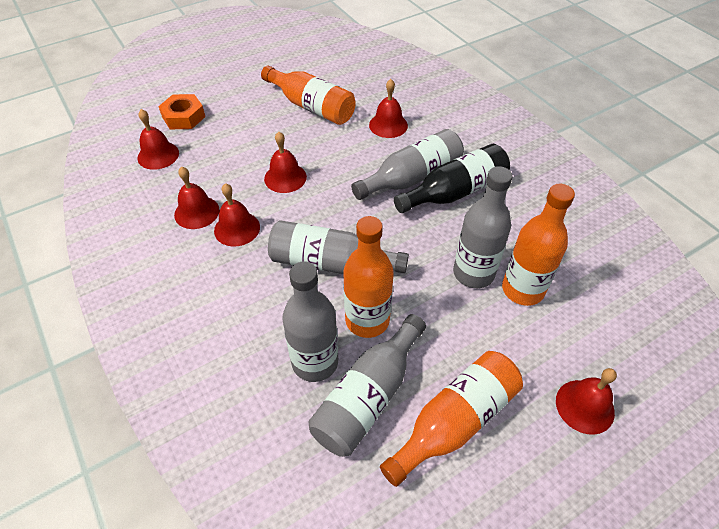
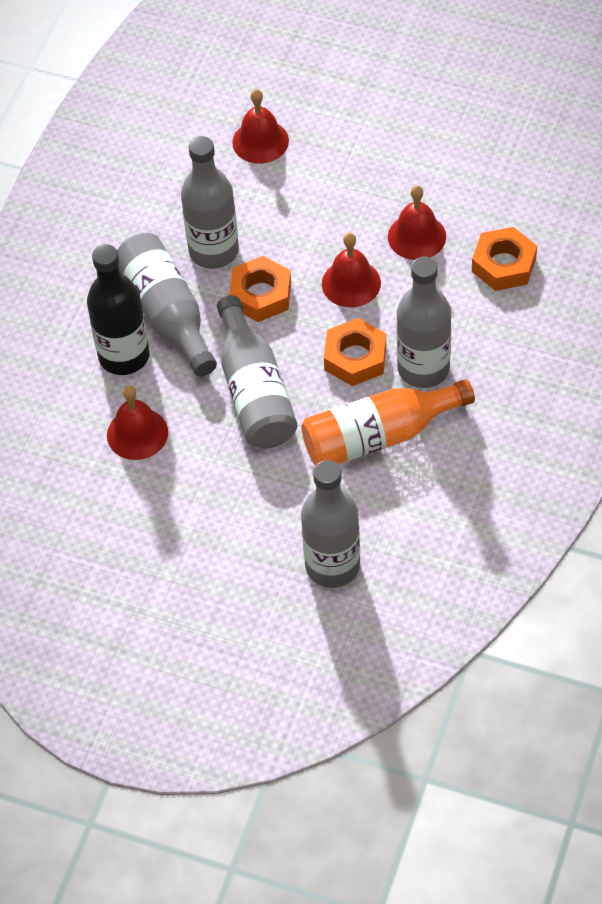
orange bottle: 4 -> 1
orange nut: 1 -> 3
red bell: 6 -> 4

